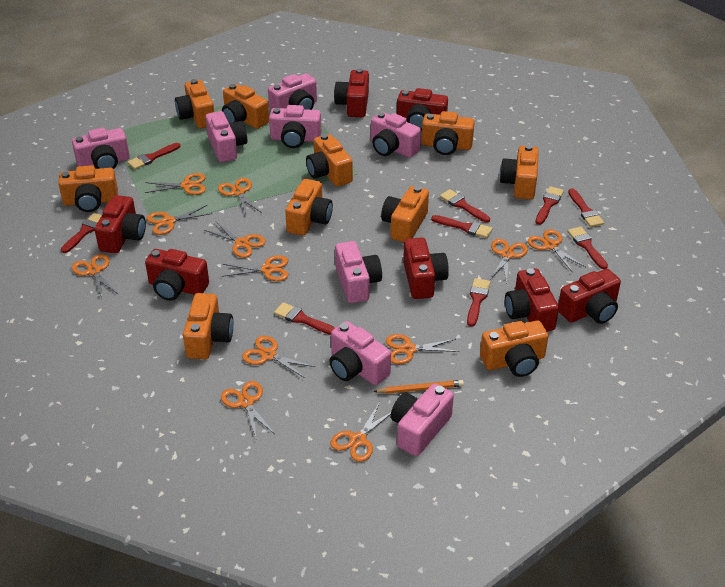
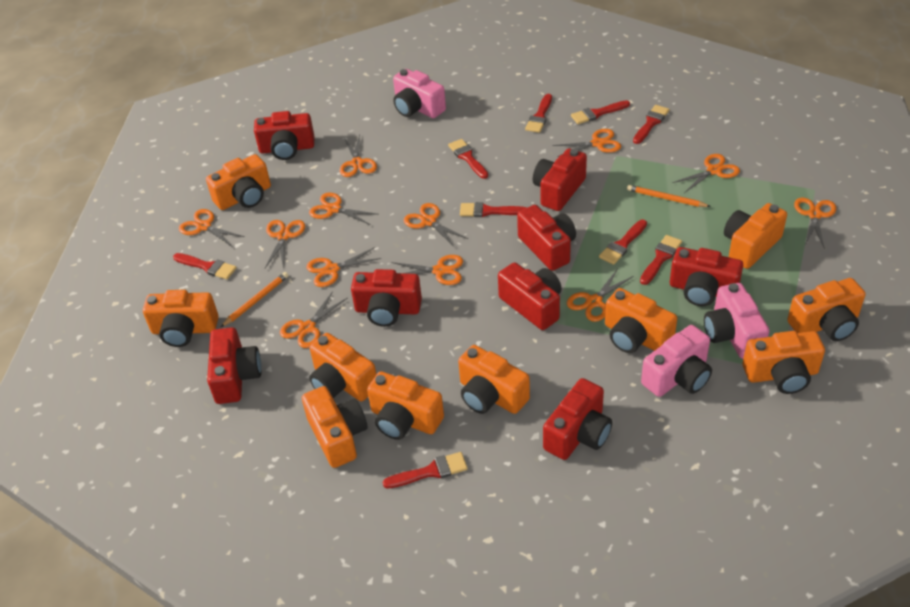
orange pencil: 1 -> 2
pink camera: 8 -> 3
red camera: 7 -> 8

